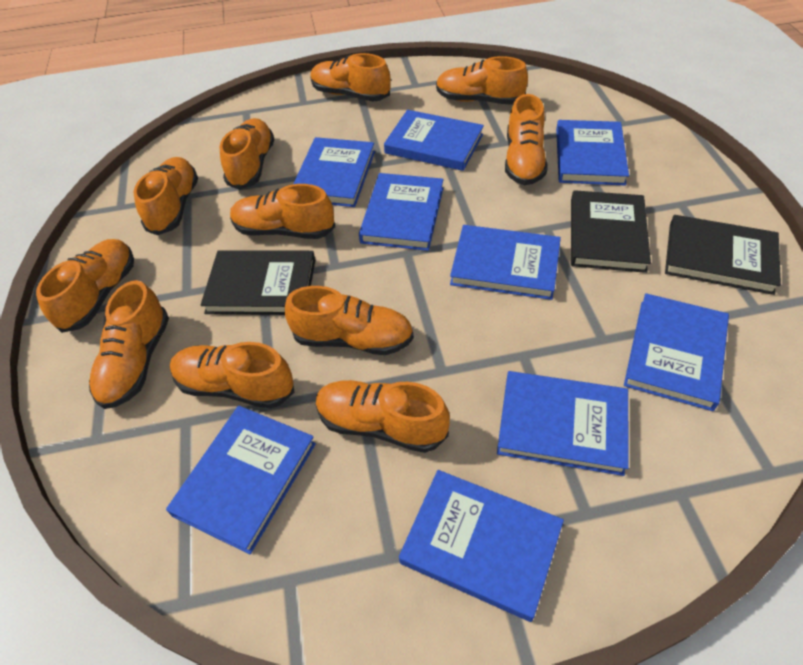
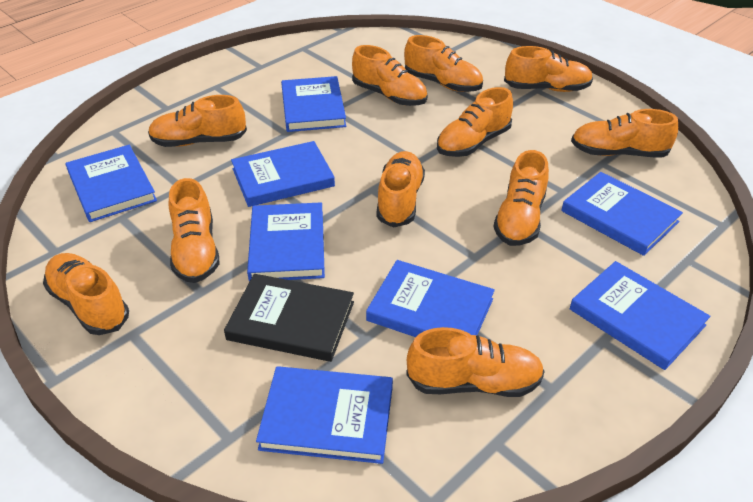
black book: 3 -> 1
blue book: 9 -> 8

